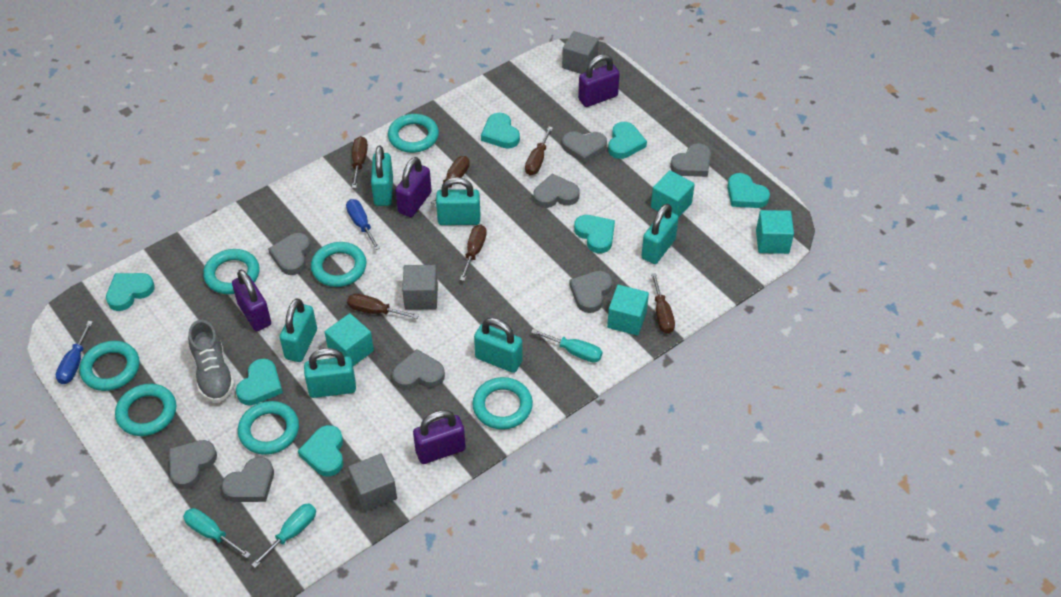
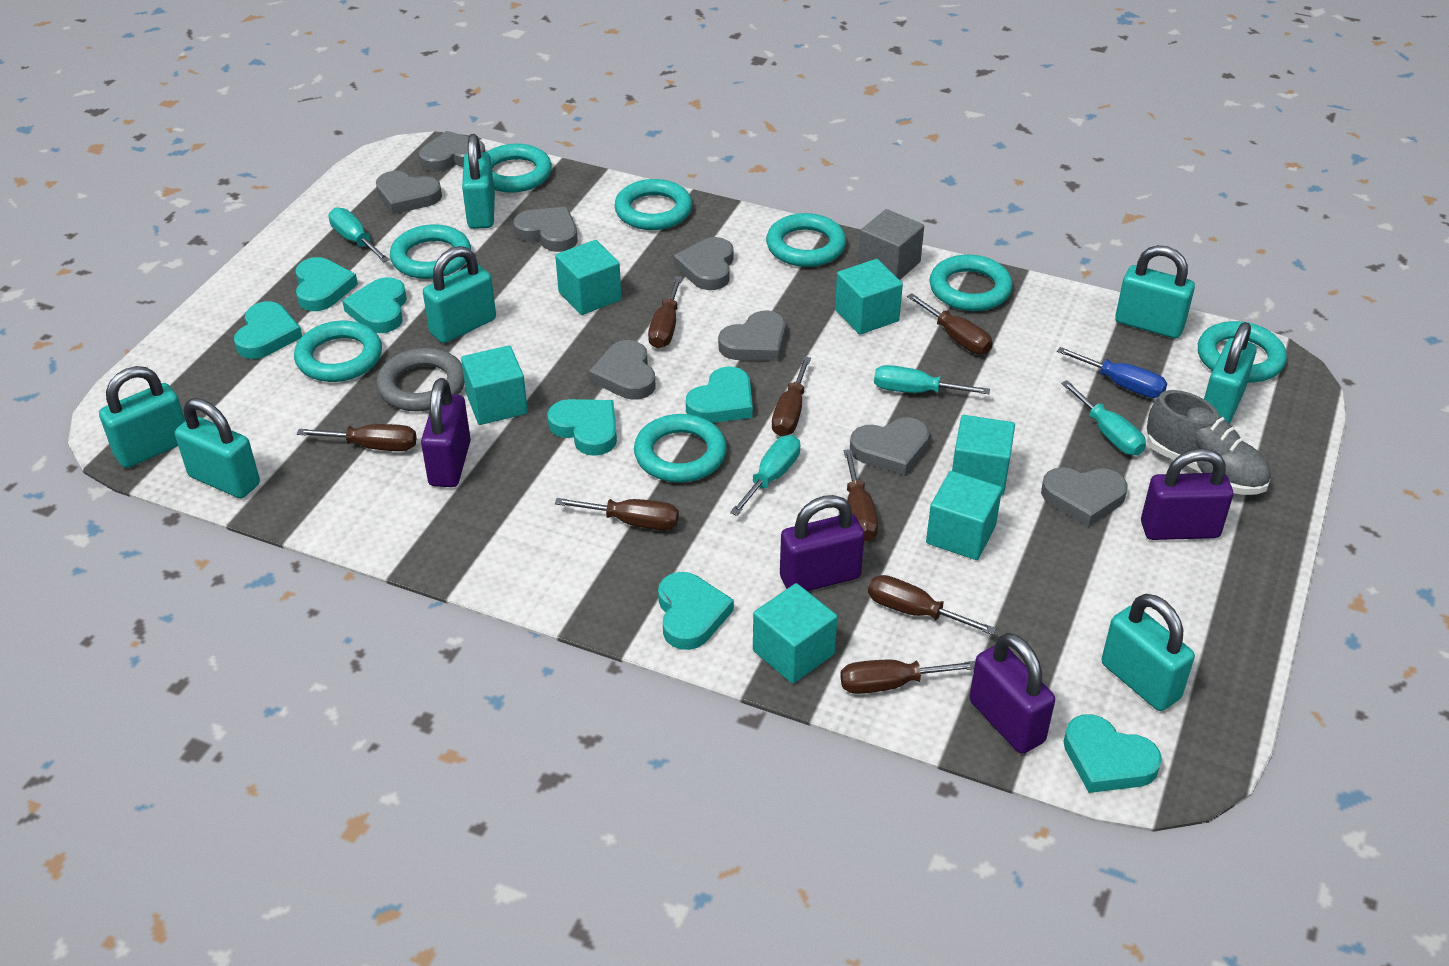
blue screwdriver: 2 -> 1
brown screwdriver: 6 -> 8
grey cube: 3 -> 1
grey ring: 0 -> 1
turquoise cube: 4 -> 6
turquoise padlock: 6 -> 7
turquoise ring: 7 -> 8
turquoise screwdriver: 3 -> 4

